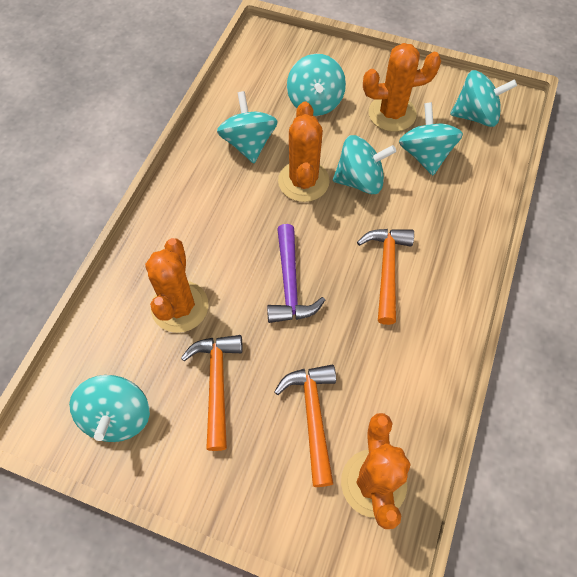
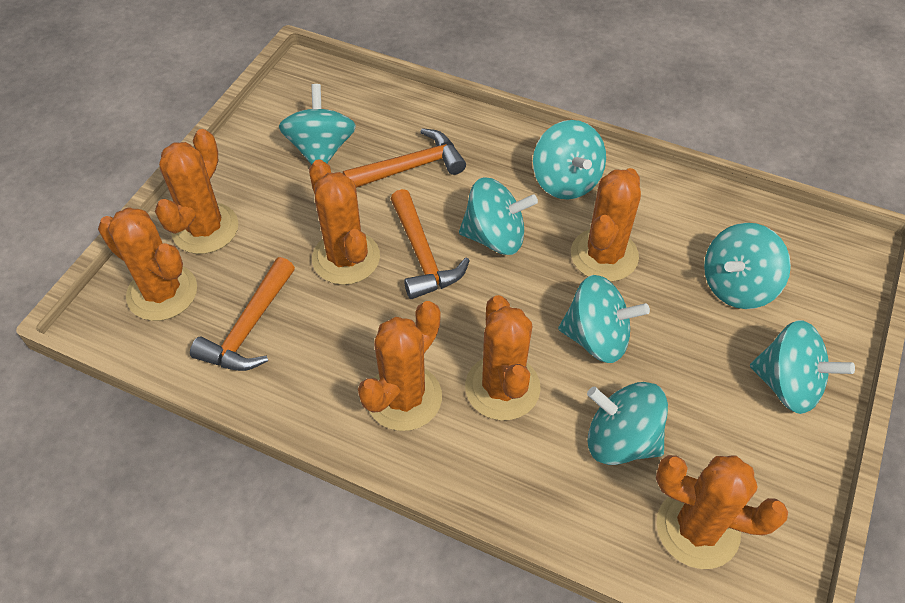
orange cactus: 4 -> 7
purple hammer: 1 -> 0
turquoise spinning top: 6 -> 7

